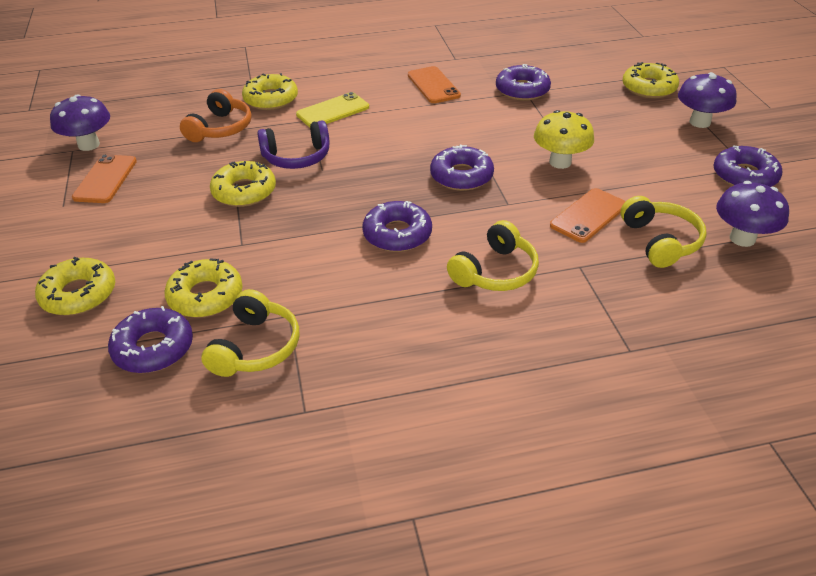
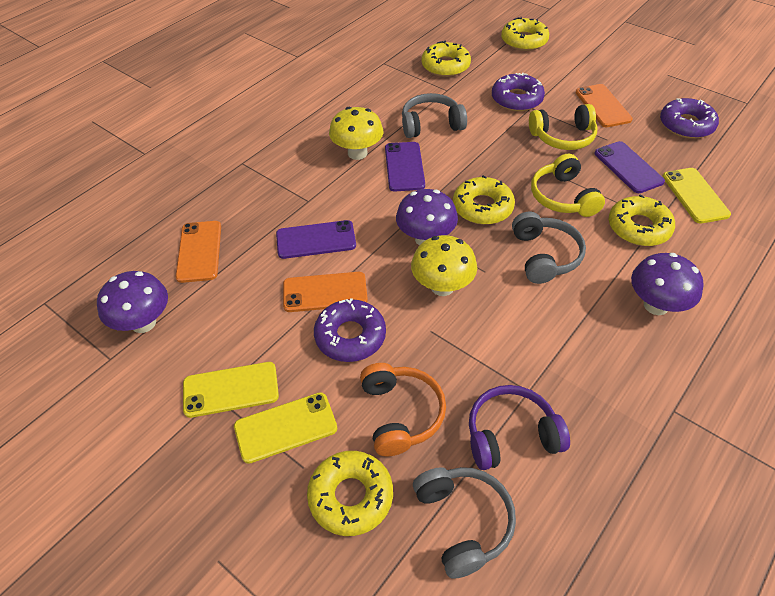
grey headphones: 0 -> 3
purple donut: 5 -> 3
purple phone: 0 -> 3
yellow headphones: 3 -> 2
yellow mushroom: 1 -> 2
yellow phone: 1 -> 3

